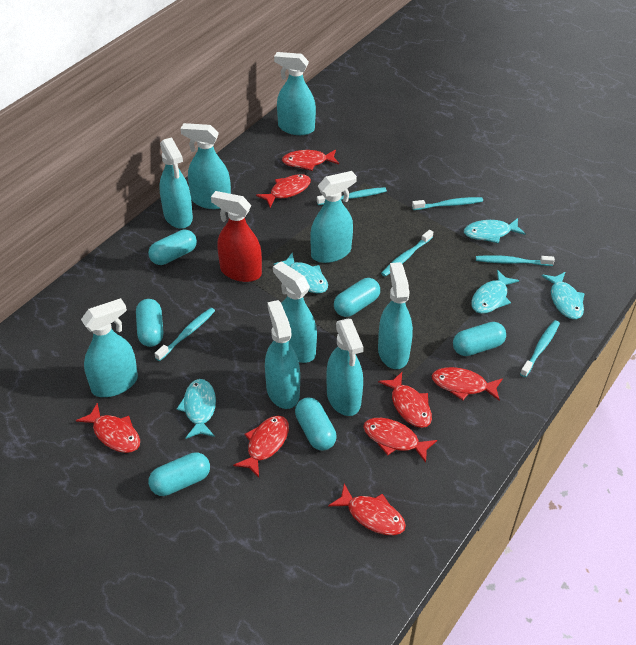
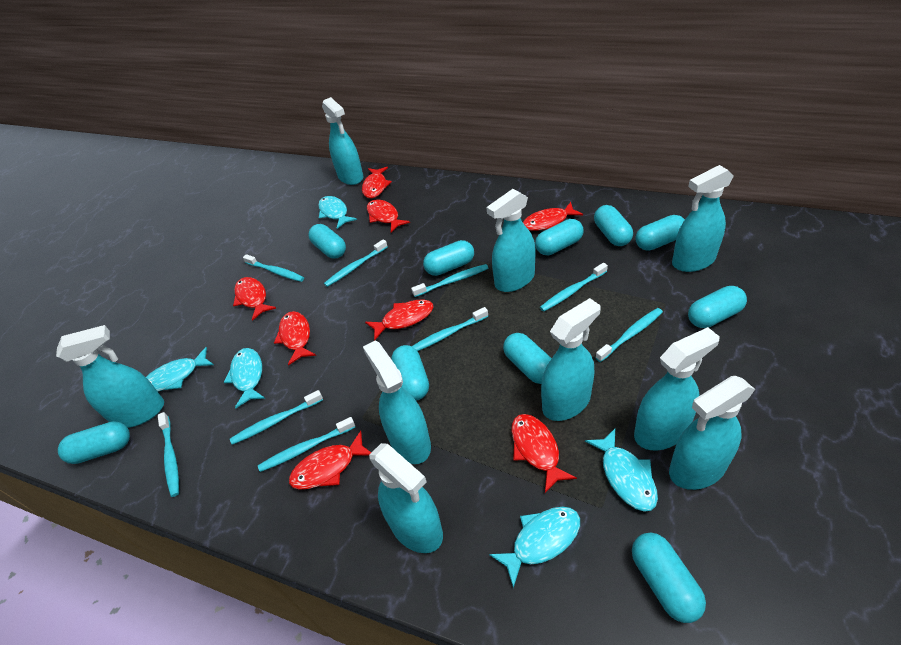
red spray bottle: 1 -> 0
turquoise capsule: 6 -> 10
turquoise toothbrush: 6 -> 9

